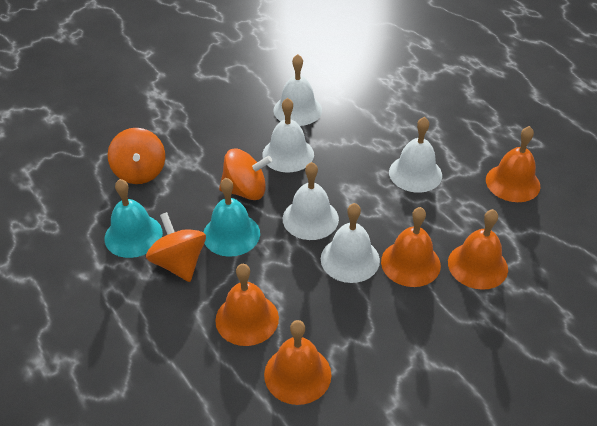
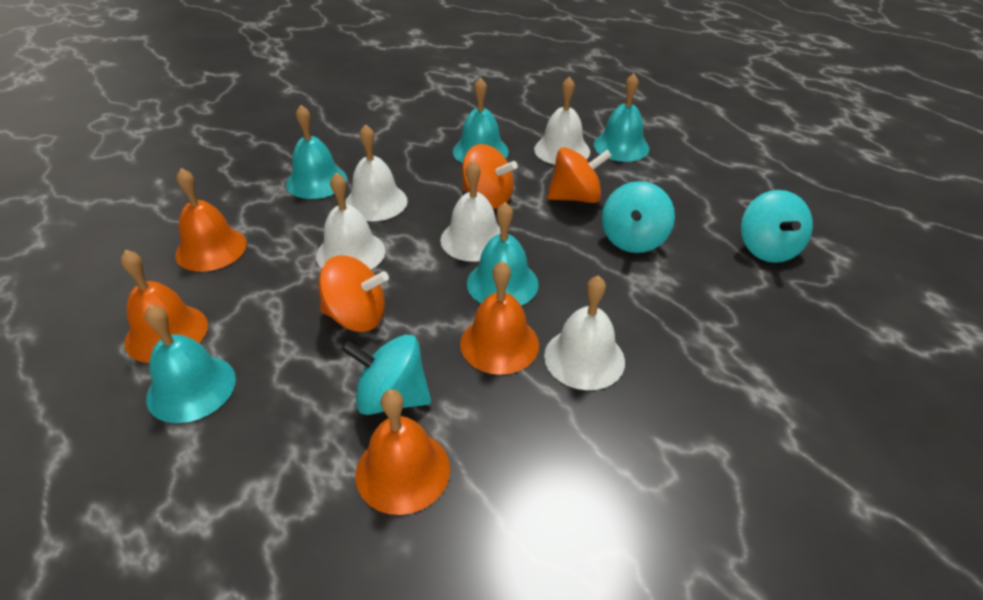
orange bell: 5 -> 4
turquoise bell: 2 -> 5
turquoise spinning top: 0 -> 3

